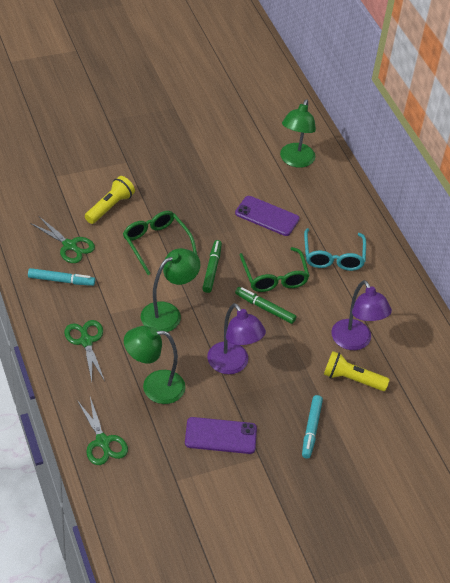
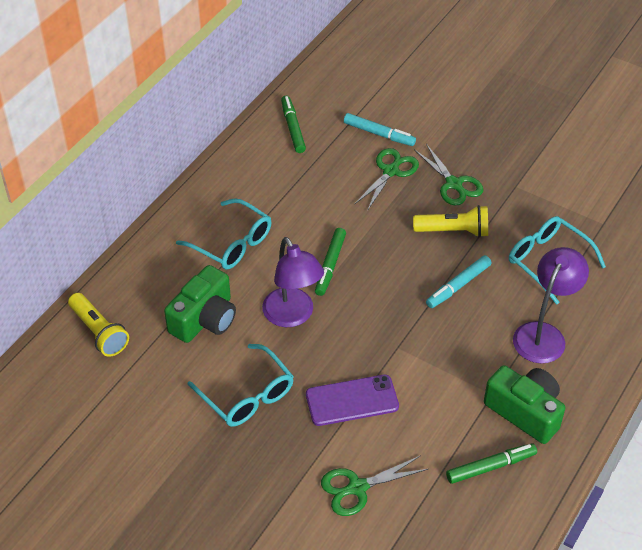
green camera: 0 -> 2
green glasses: 2 -> 0
green lamp: 3 -> 0
green marker: 2 -> 3
purple phone: 2 -> 1
turquoise glasses: 1 -> 3

